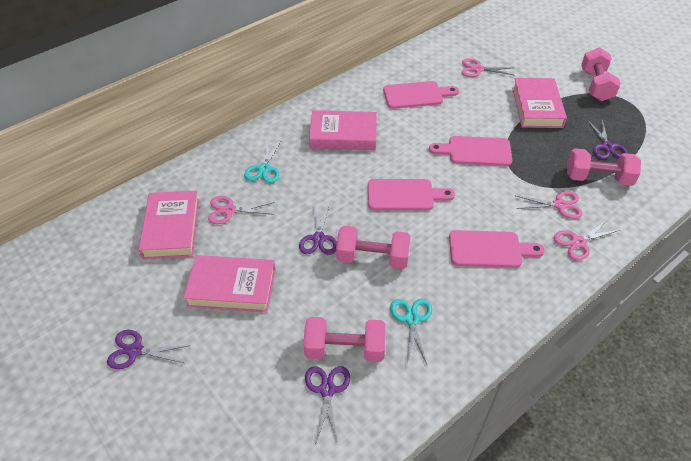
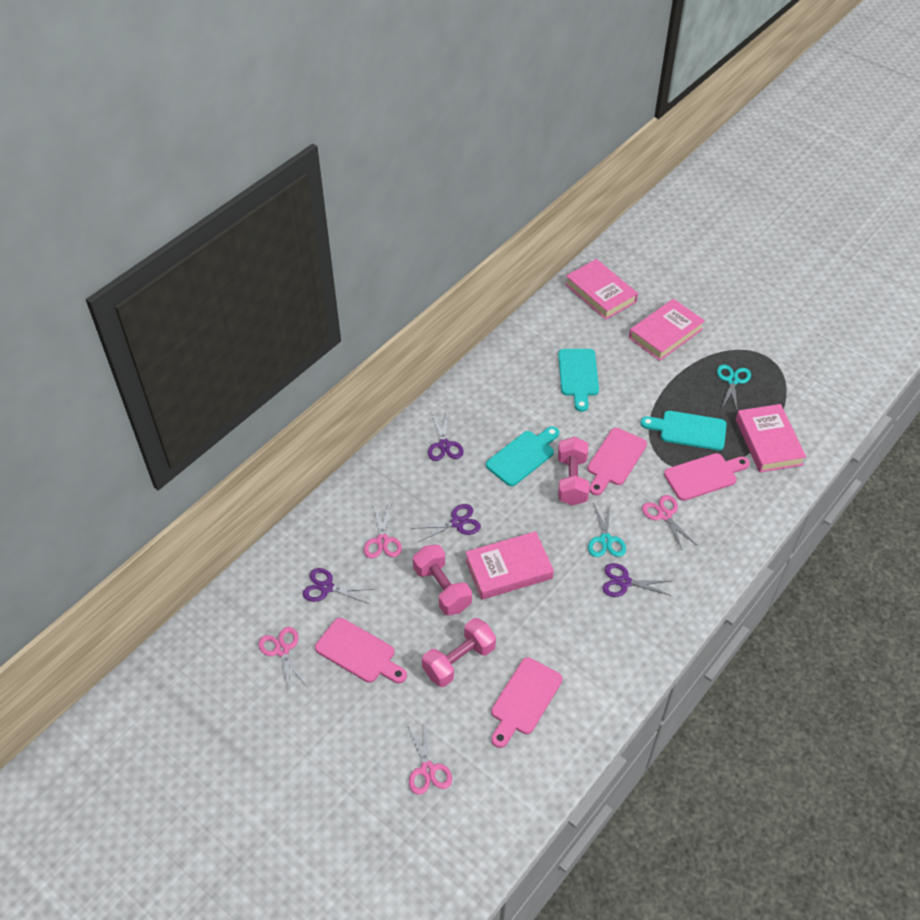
pink dumbbell: 4 -> 3
turquoise cutting board: 0 -> 3

